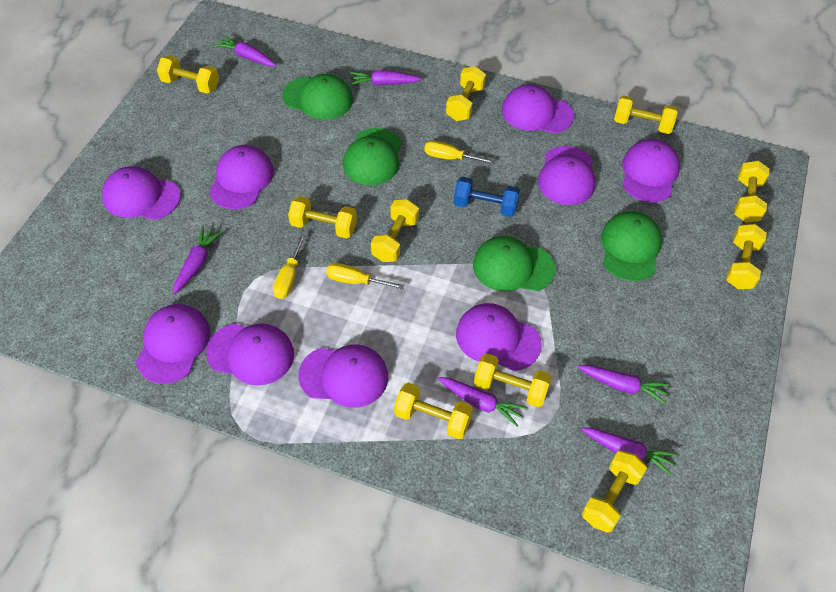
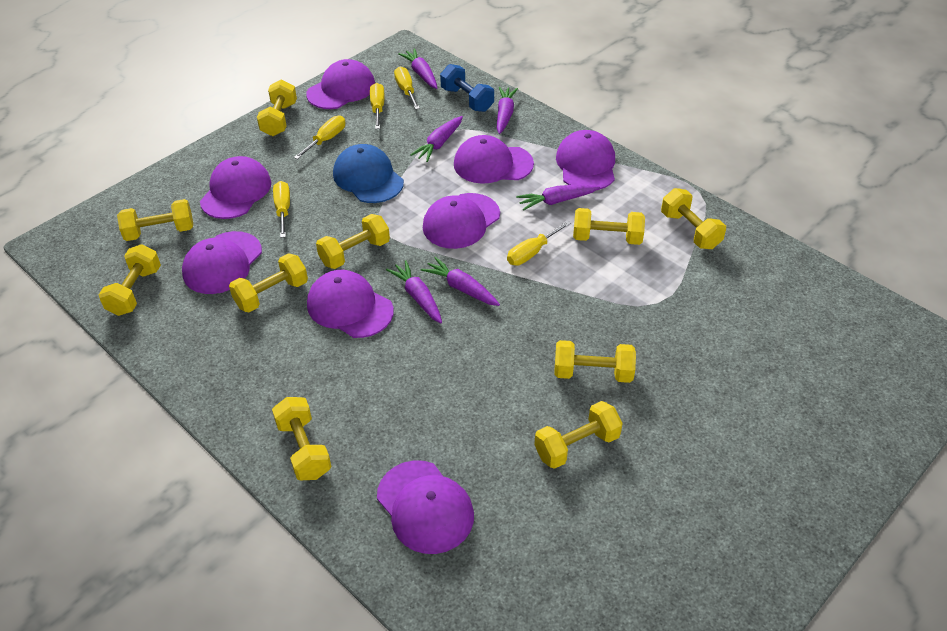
blue cap: 0 -> 1
green cap: 4 -> 0
purple cap: 9 -> 8
yellow screwdriver: 3 -> 5

